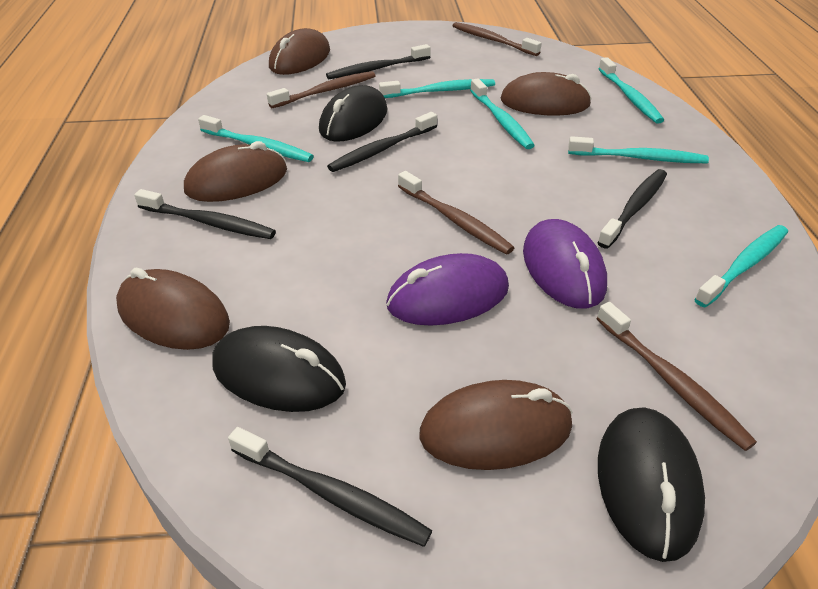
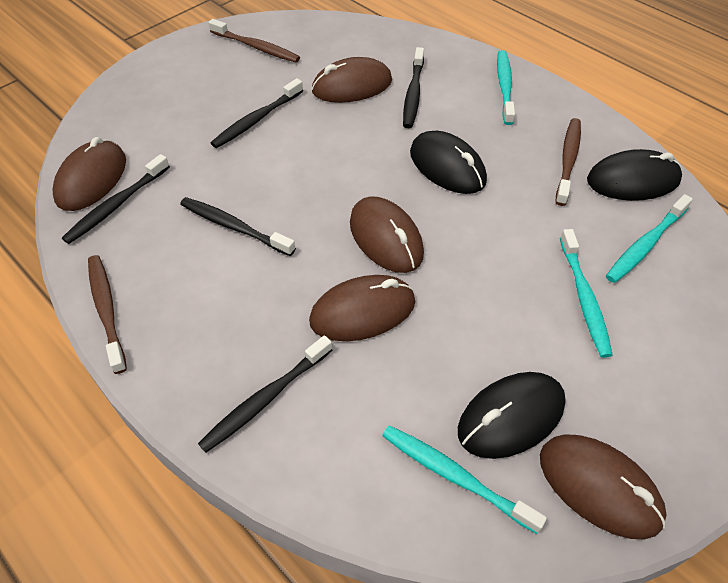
brown toothbrush: 4 -> 3
purple mouse: 2 -> 0
turquoise toothbrush: 6 -> 4

